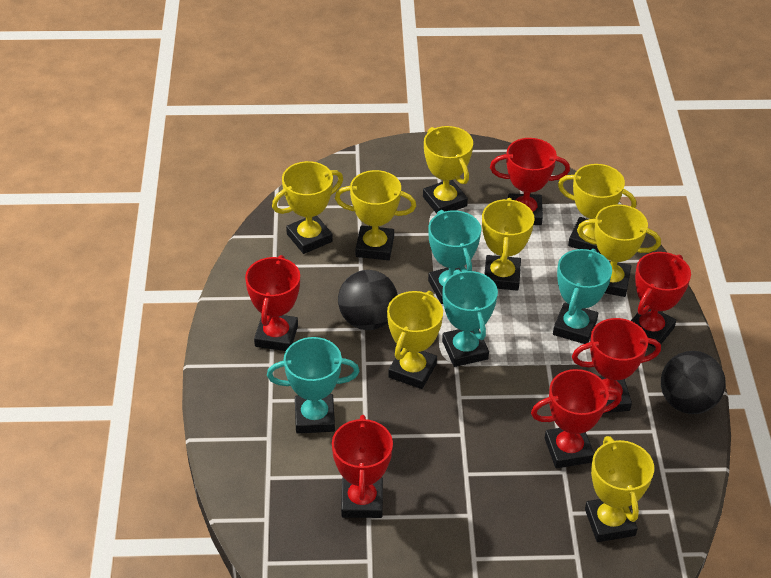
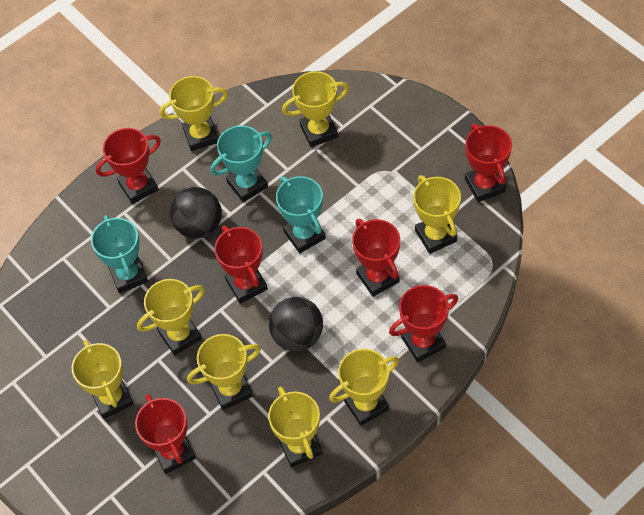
turquoise trophy: 4 -> 3

